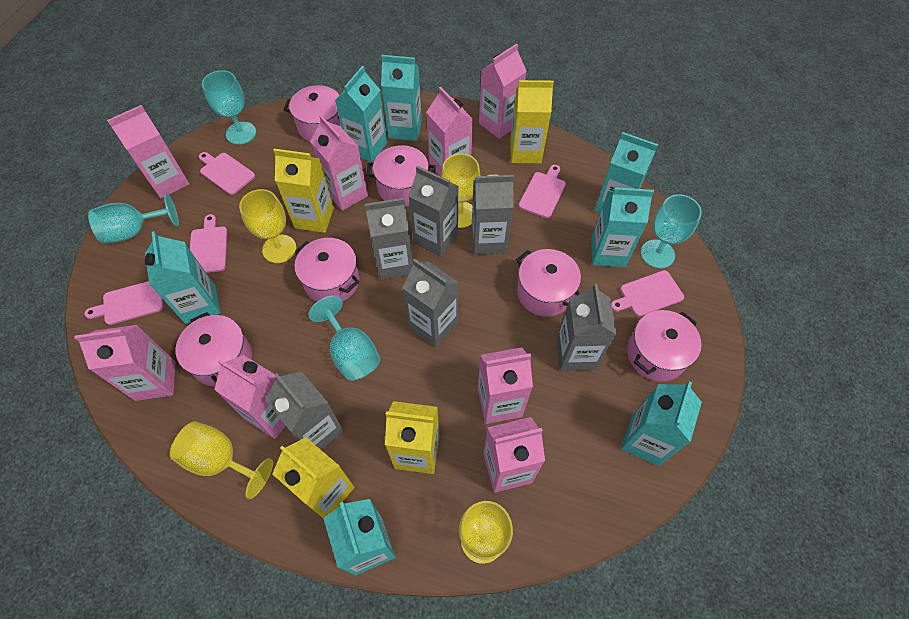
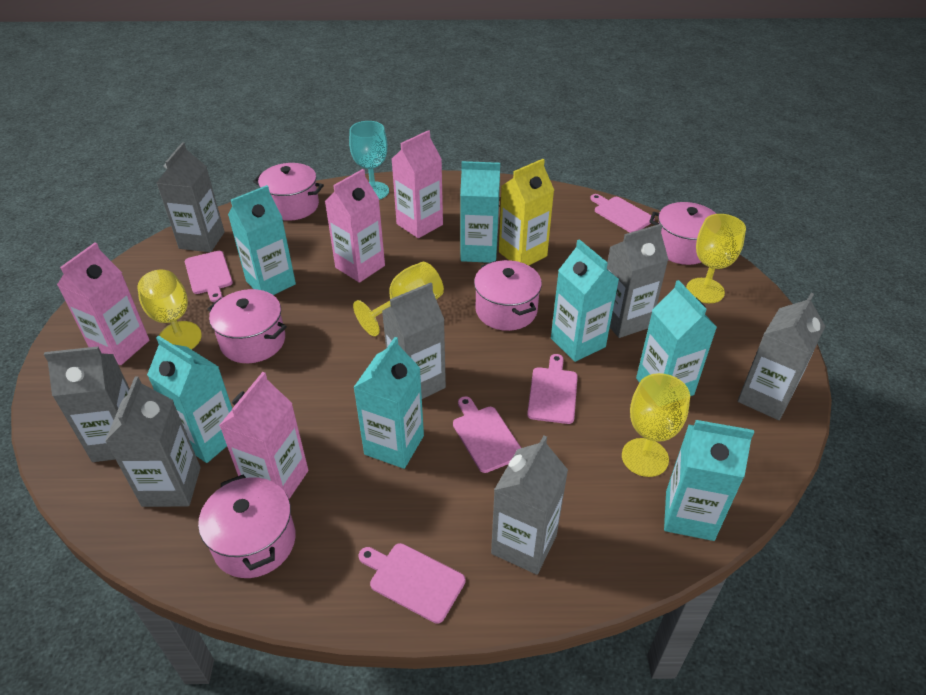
grey carton: 6 -> 7
pink carton: 8 -> 4
pink pot: 6 -> 5
turquoise goblet: 4 -> 1
yellow carton: 4 -> 1

